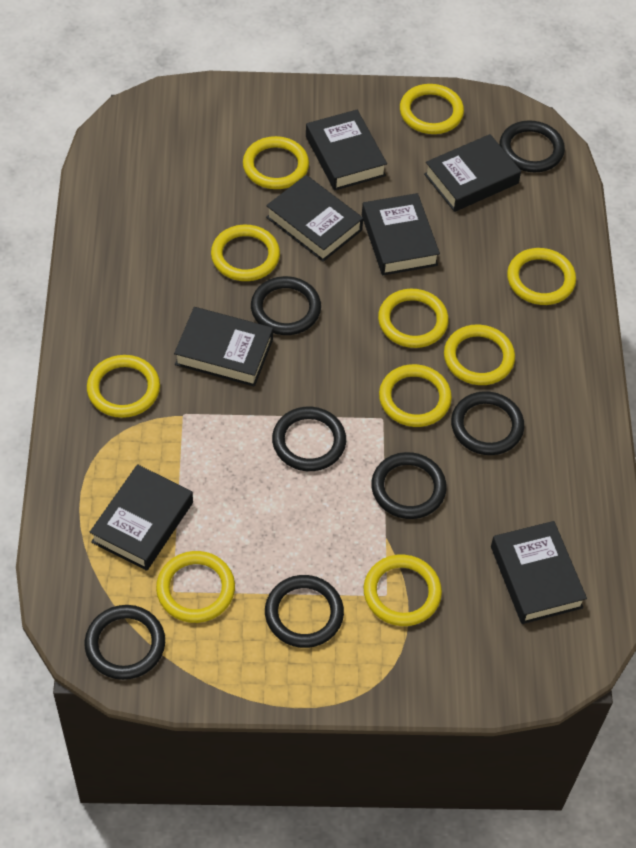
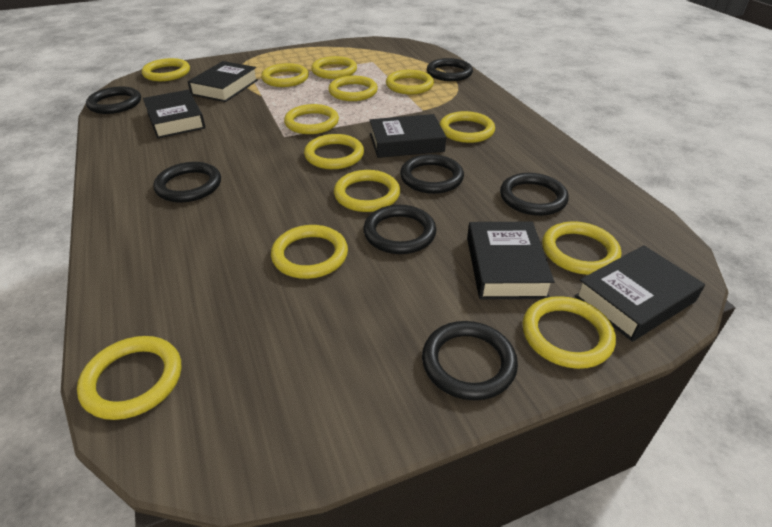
black book: 7 -> 5
yellow ring: 10 -> 13

